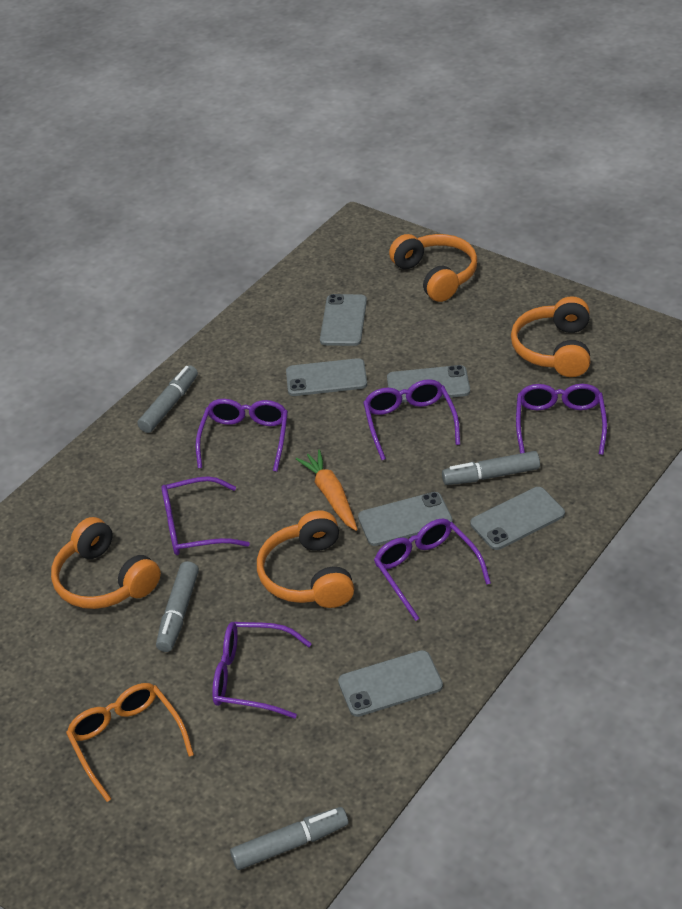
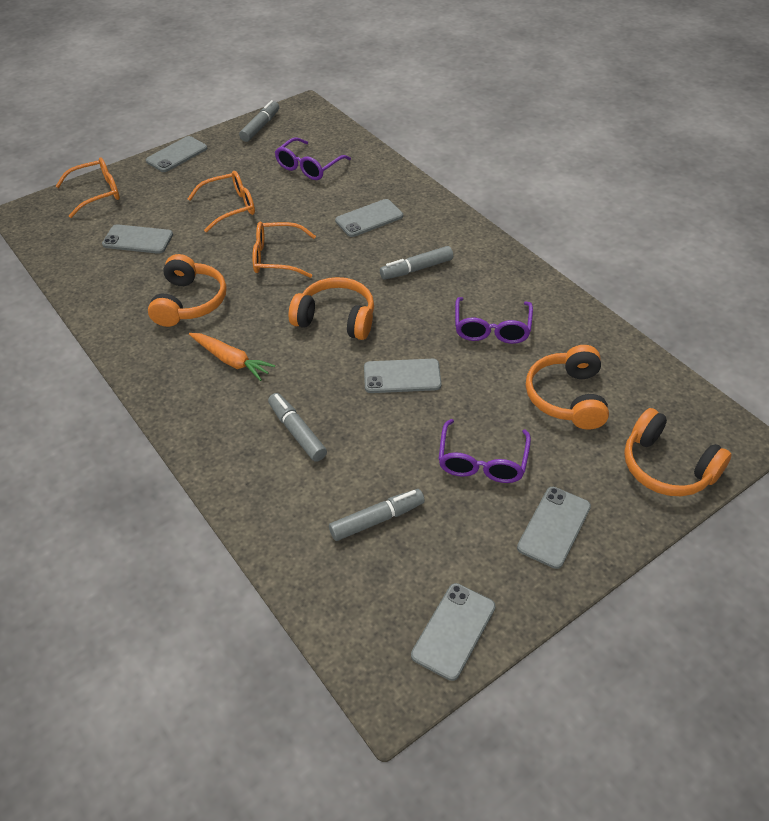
orange glasses: 1 -> 3
purple glasses: 6 -> 3

